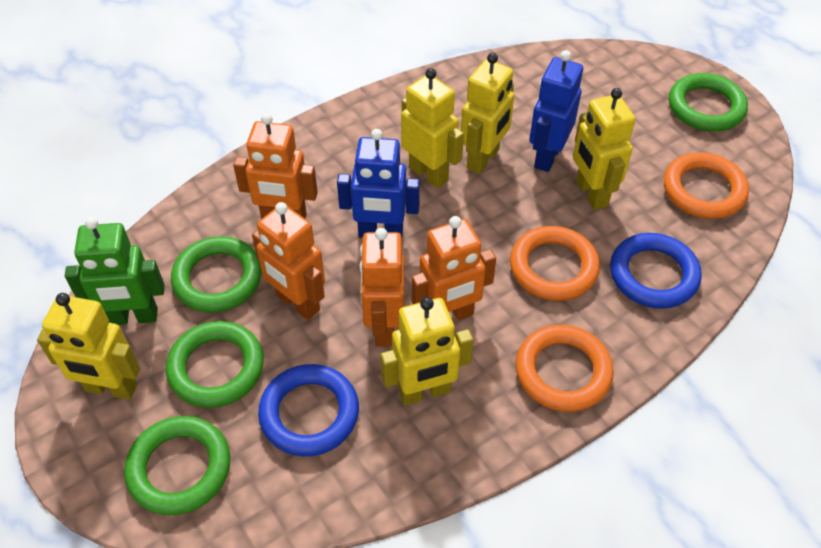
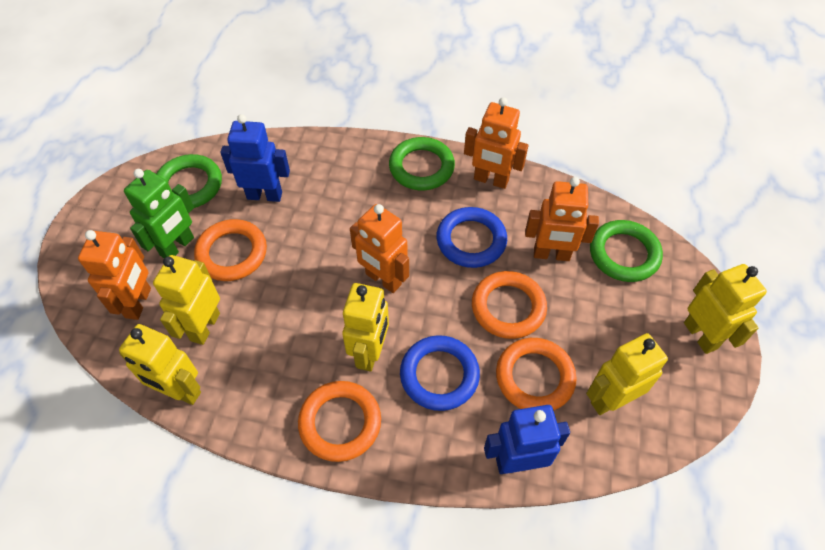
green ring: 4 -> 3
orange ring: 3 -> 4

